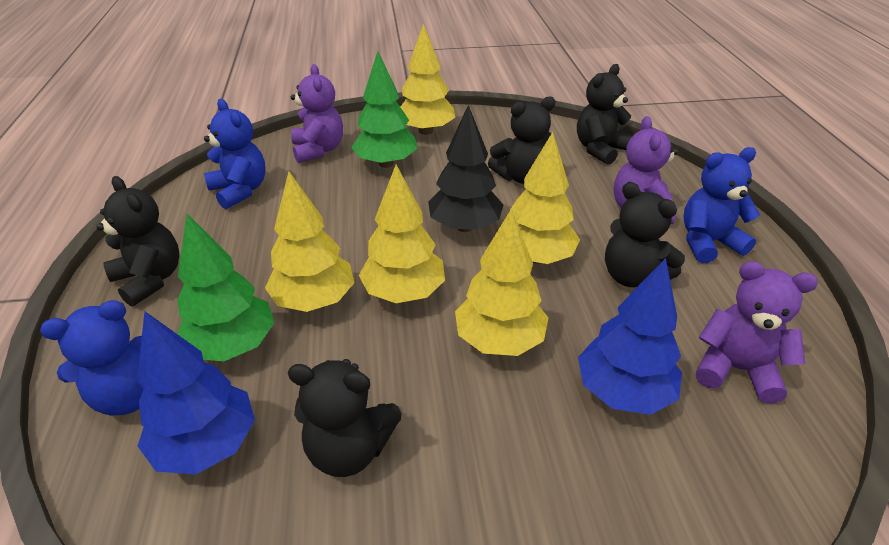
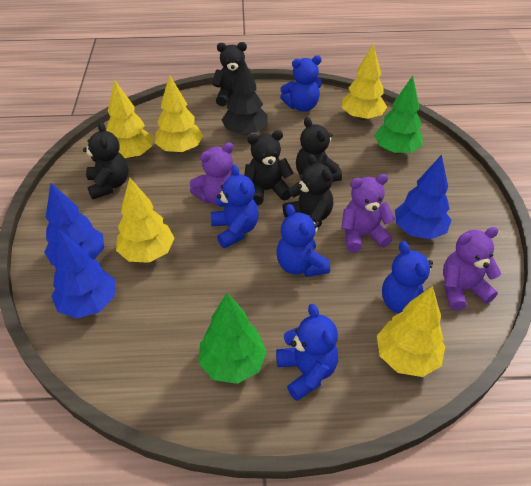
blue teddy bear: 3 -> 5
blue tree: 2 -> 3

